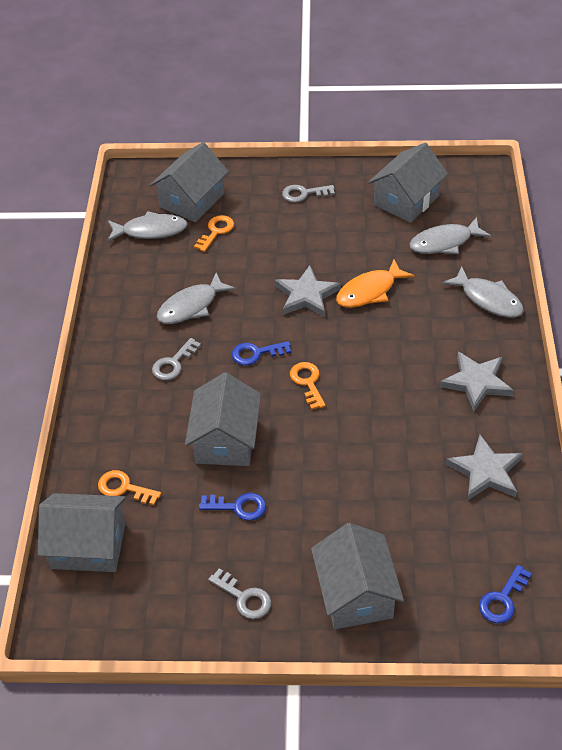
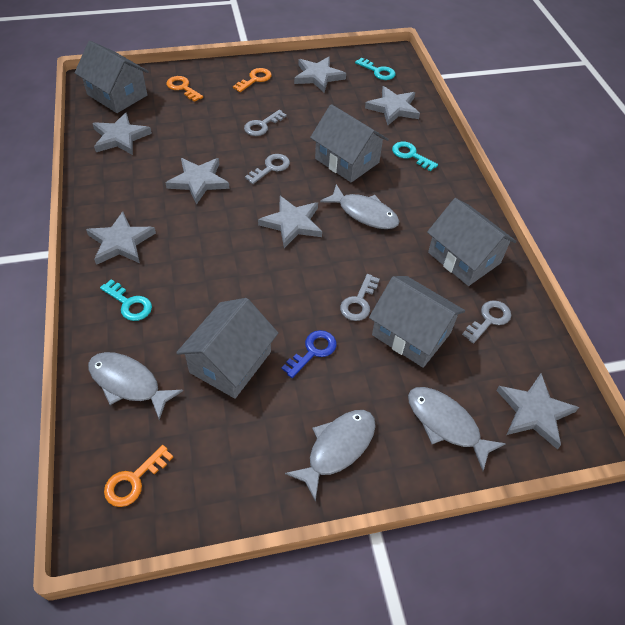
blue key: 3 -> 1
grey key: 3 -> 4
grey star: 3 -> 7
orange fish: 1 -> 0
turquoise key: 0 -> 3

